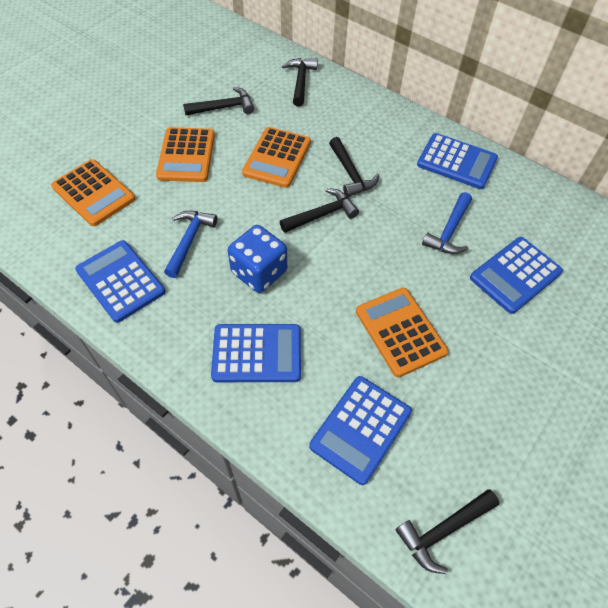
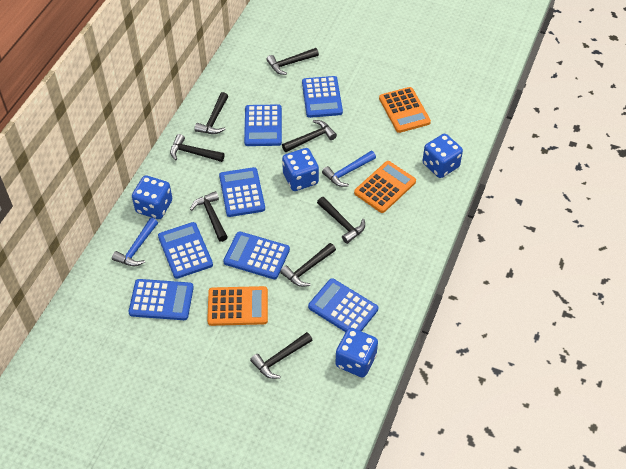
black hammer: 5 -> 8
blue calculator: 5 -> 7
blue dice: 1 -> 4
orange calculator: 4 -> 3

